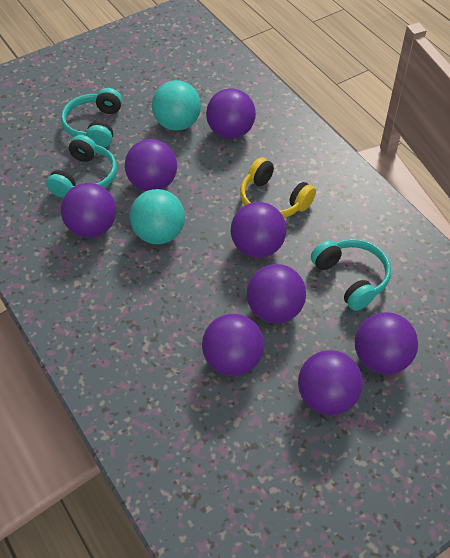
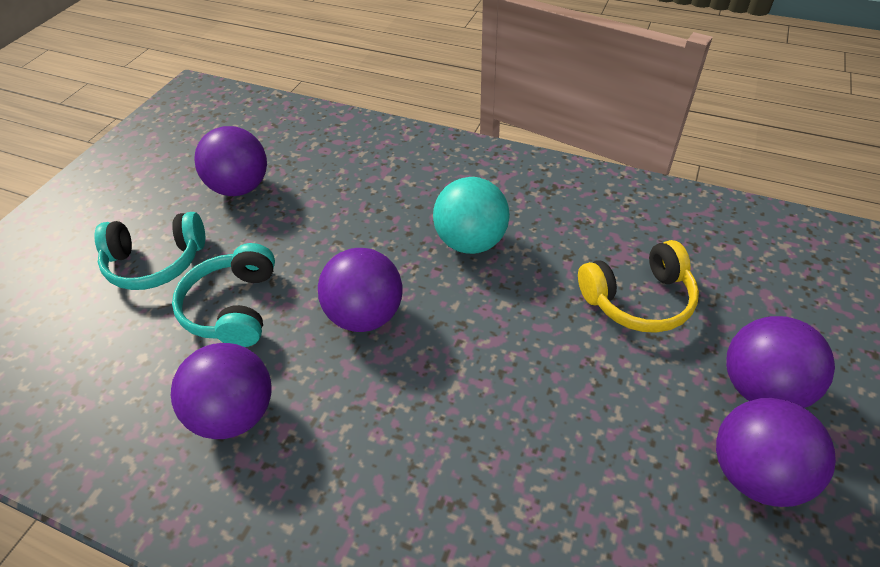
purple ball: 8 -> 5
turquoise ball: 2 -> 1
turquoise headphones: 3 -> 2

